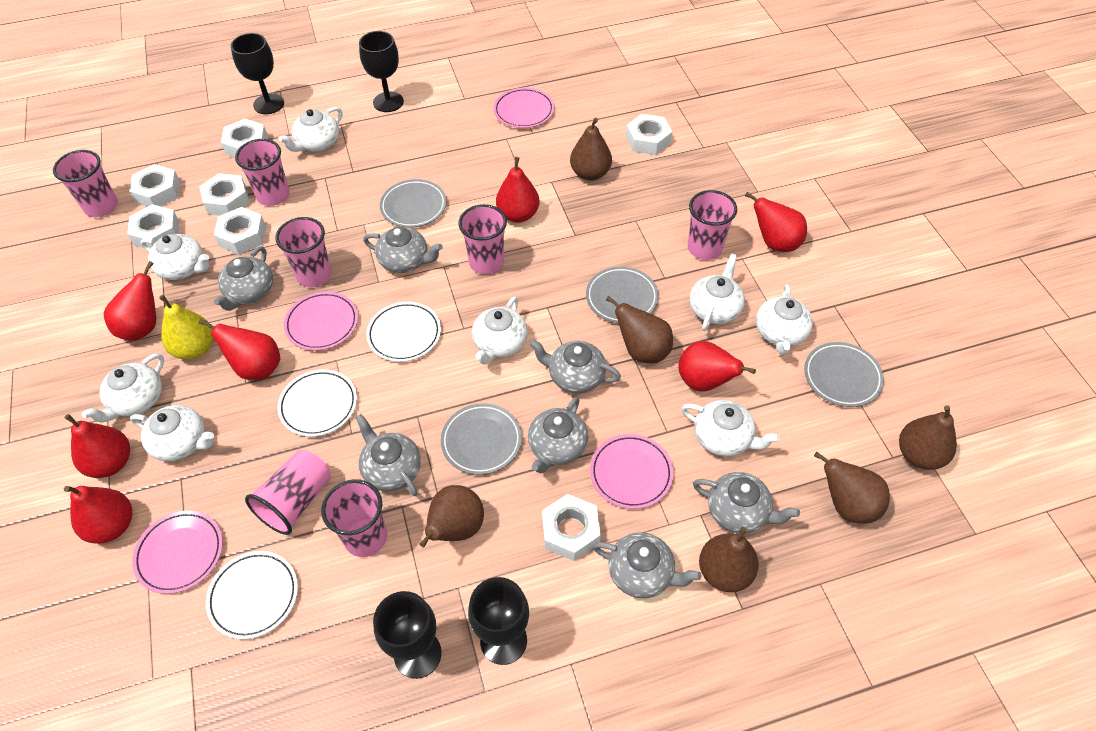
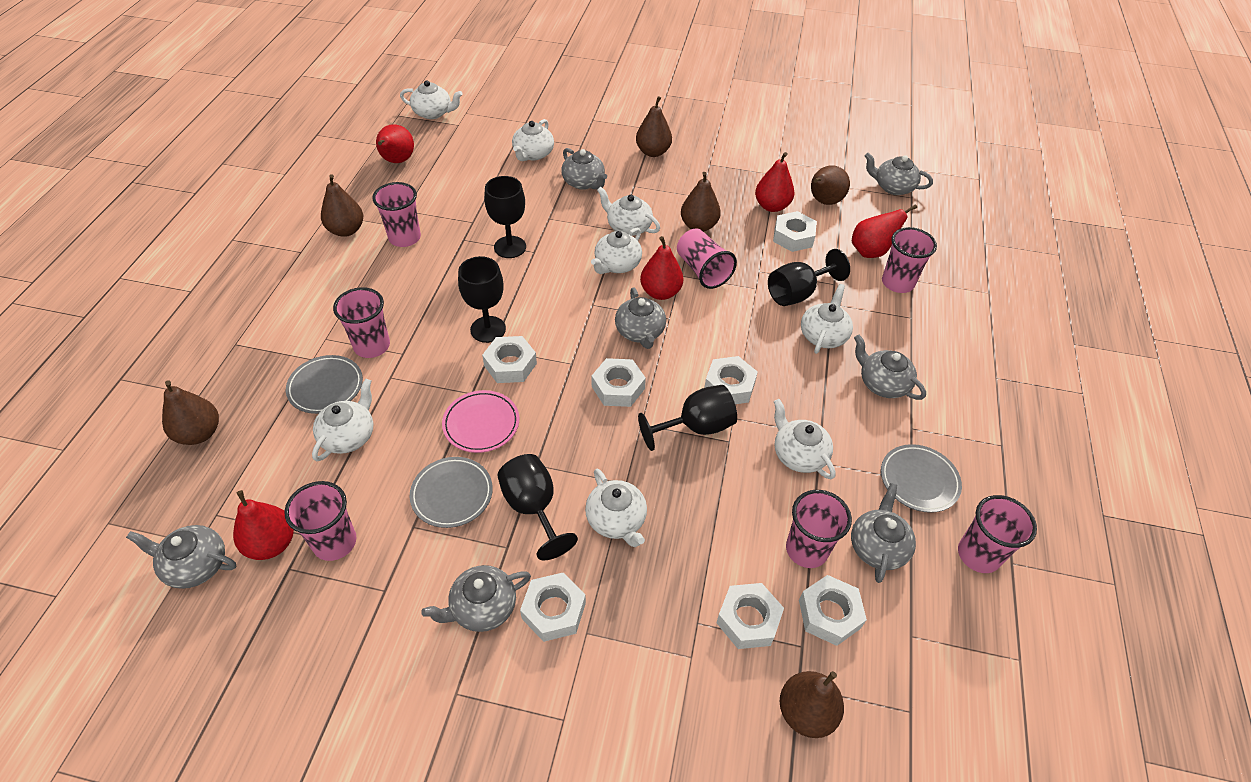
black goblet: 4 -> 5
grey plate: 4 -> 3
pink plate: 4 -> 1
red pear: 7 -> 5
white plate: 3 -> 0
yellow pear: 1 -> 0

